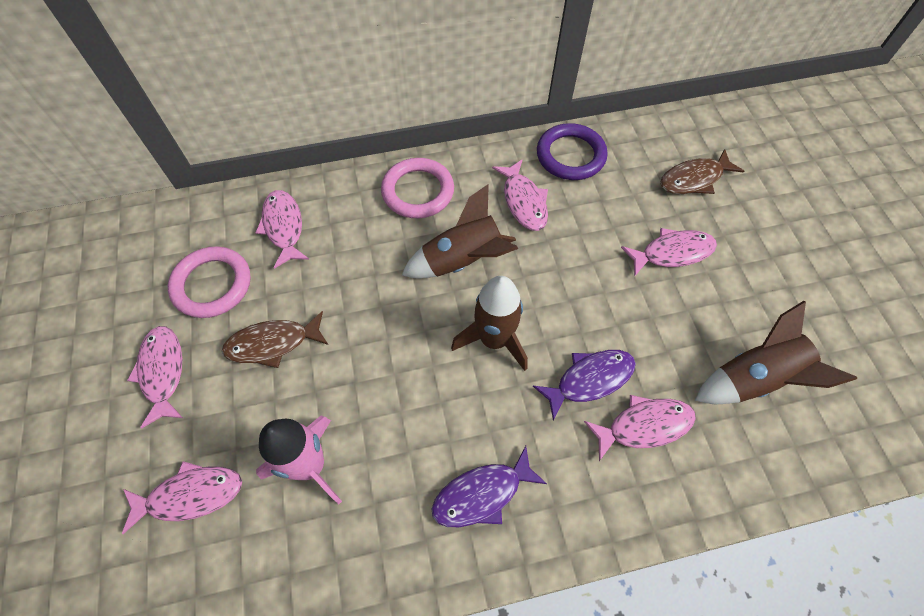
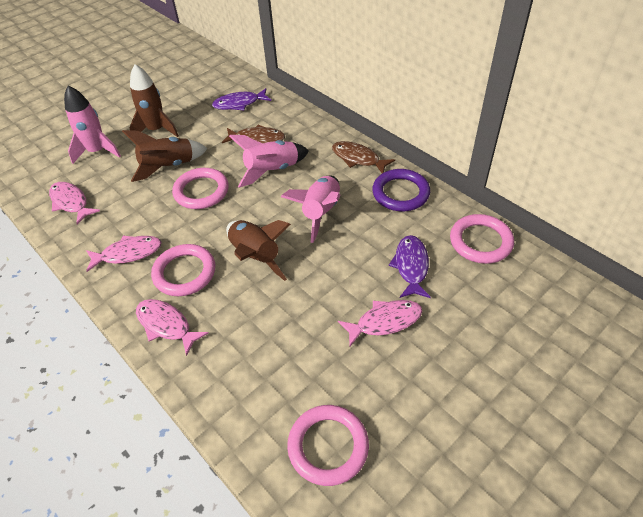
pink fish: 6 -> 4
pink ring: 2 -> 4
pink rocket: 1 -> 3

